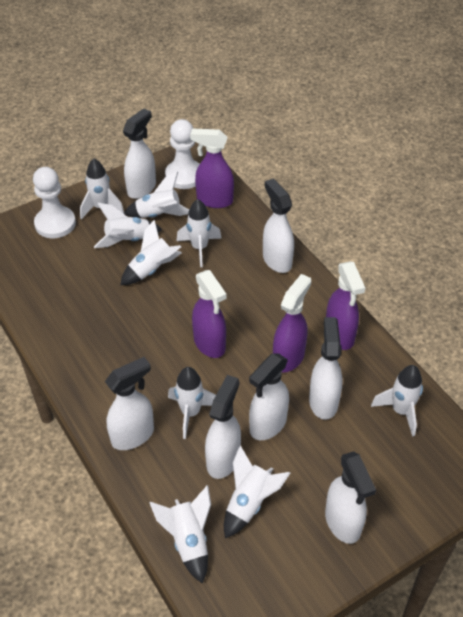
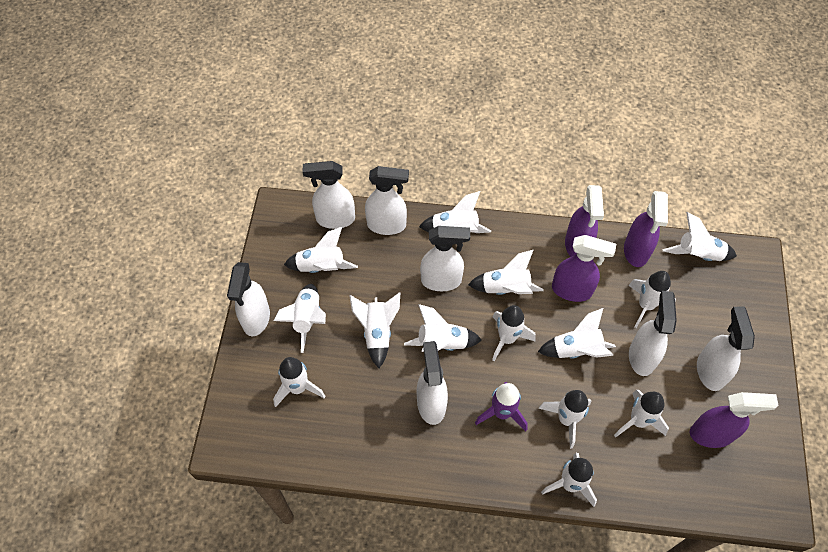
purple rocket: 0 -> 1
white pawn: 2 -> 0
white rocket: 9 -> 14

